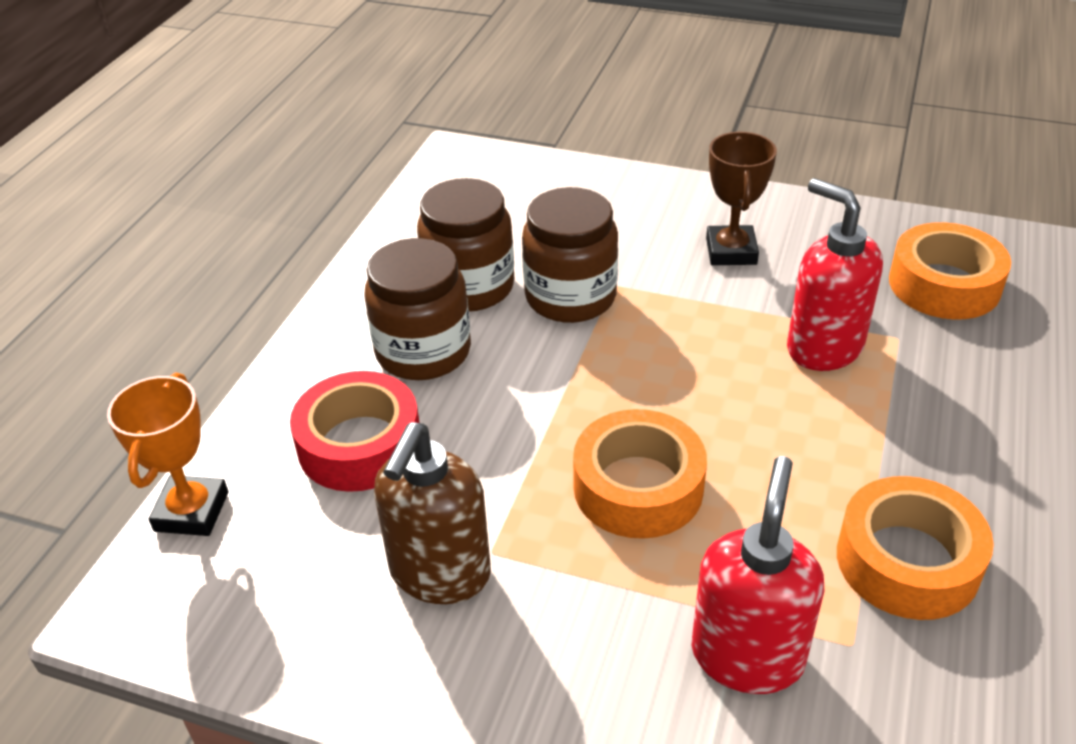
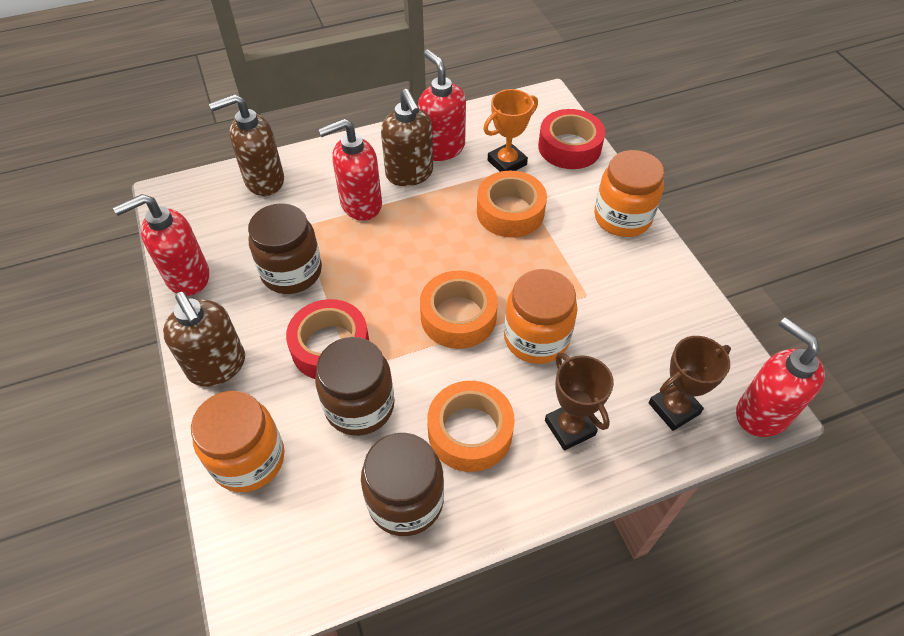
brown soap dispenser: 1 -> 3
brown trophy: 1 -> 2
orange jar: 0 -> 3
red soap dispenser: 2 -> 4
red tape: 1 -> 2

